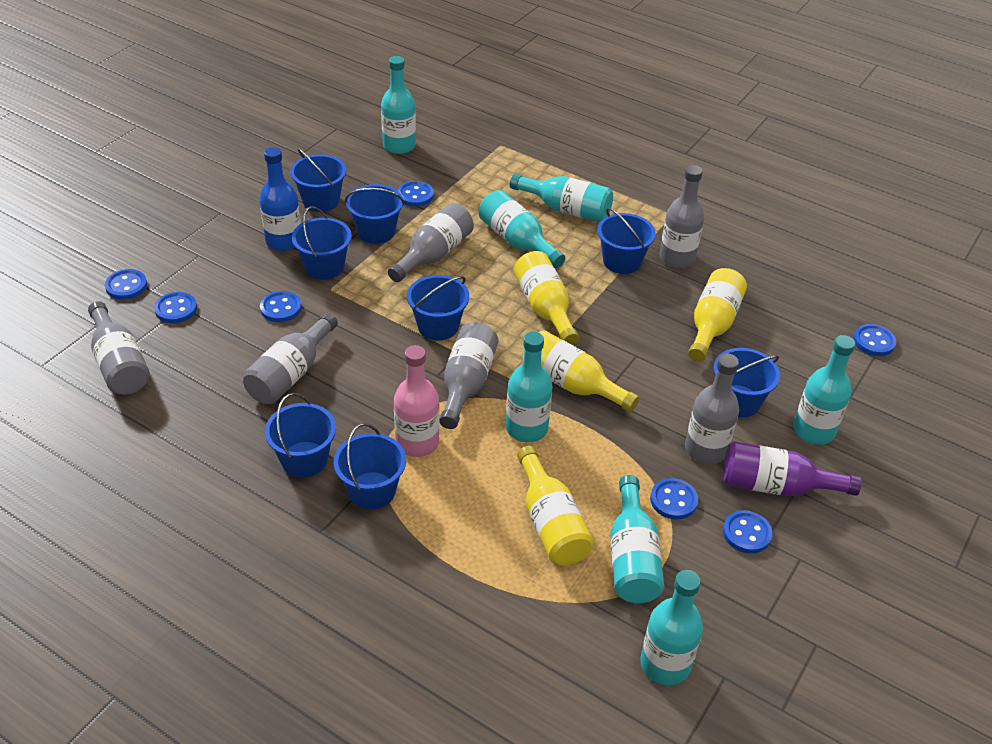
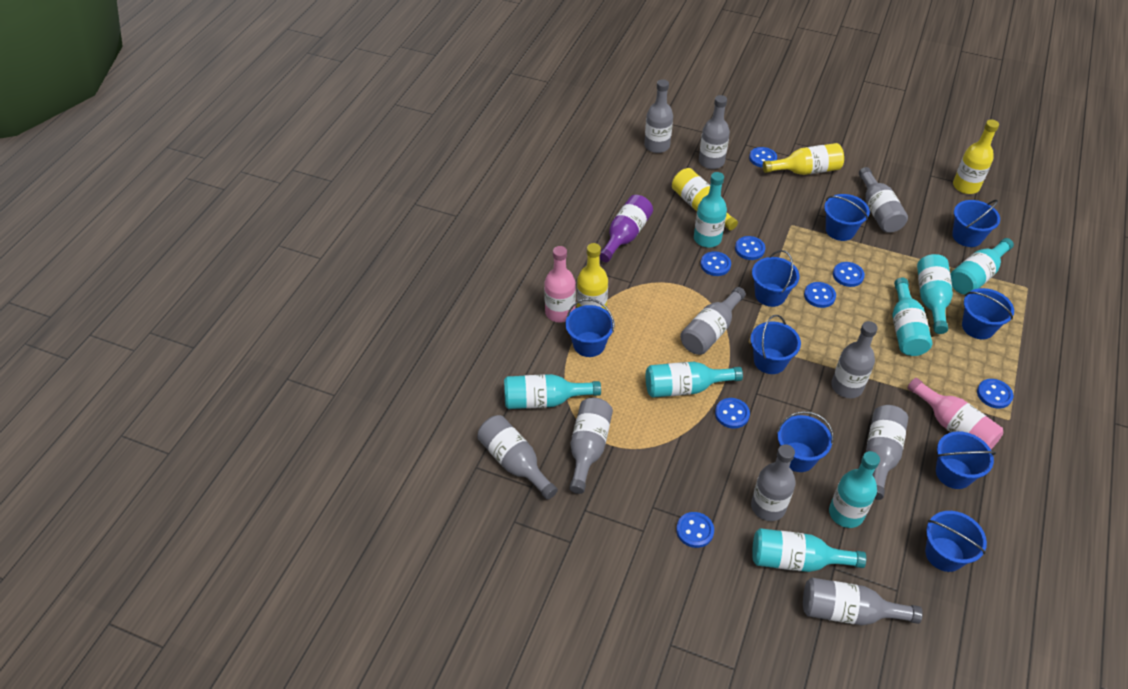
blue bottle: 1 -> 0
blue bucket: 8 -> 9
blue button: 7 -> 8
grey bottle: 6 -> 10
pink bottle: 1 -> 2
turquoise bottle: 7 -> 8

